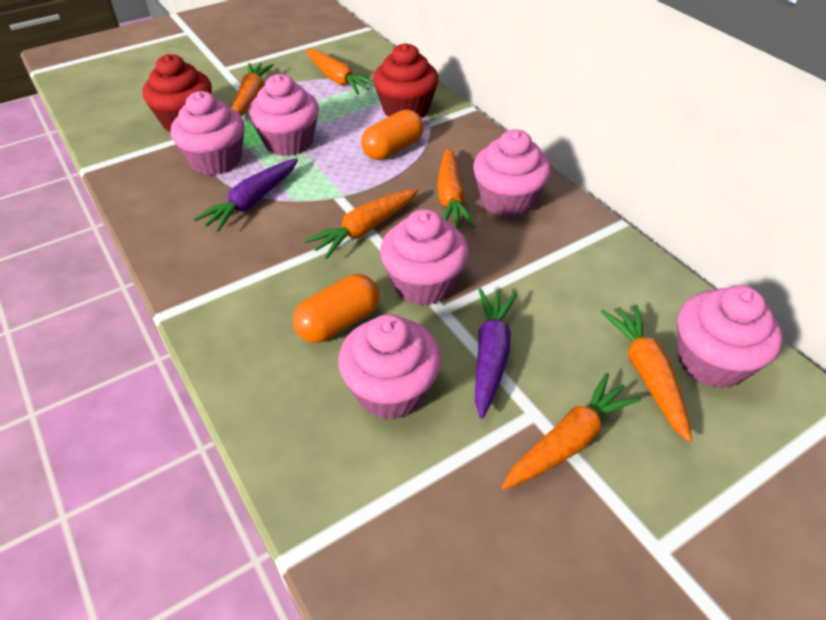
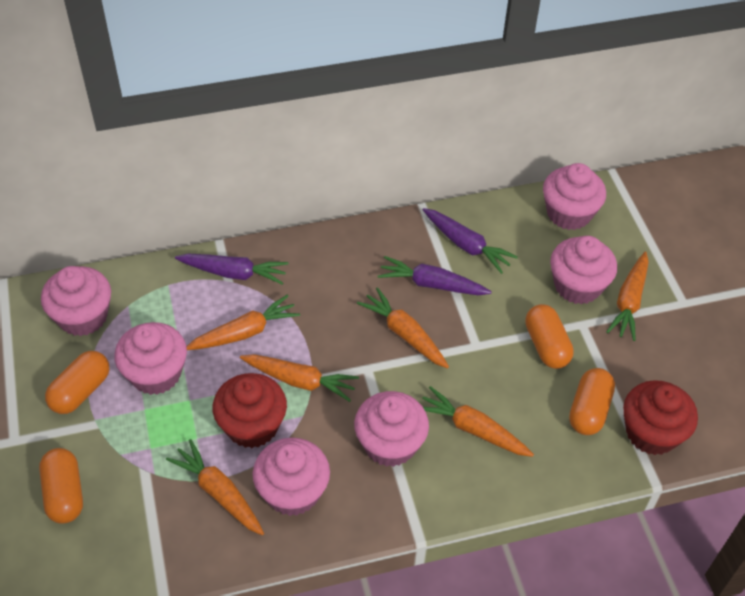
orange capsule: 2 -> 4
purple carrot: 2 -> 3

